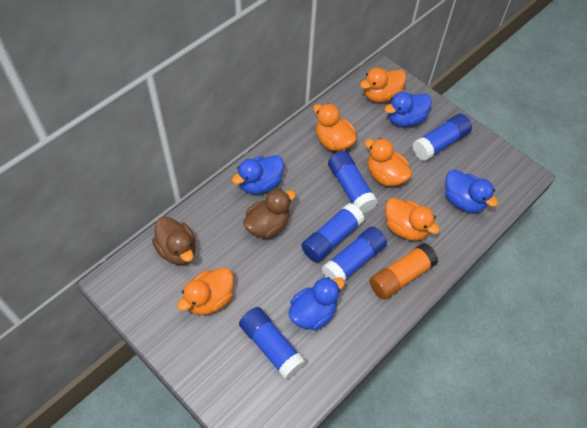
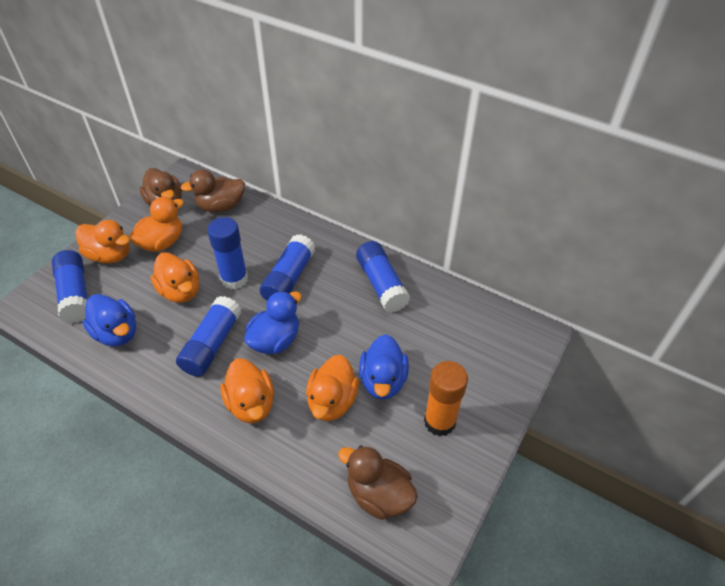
blue duck: 4 -> 3
brown duck: 2 -> 3

